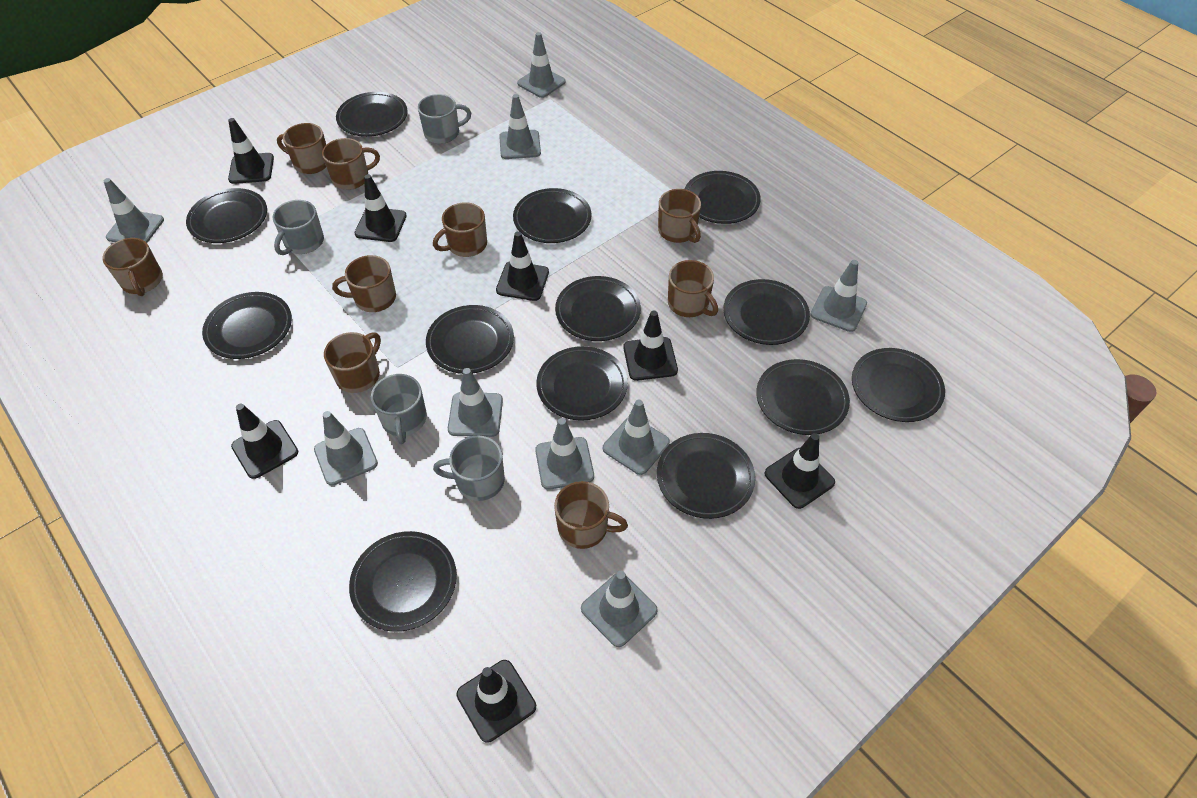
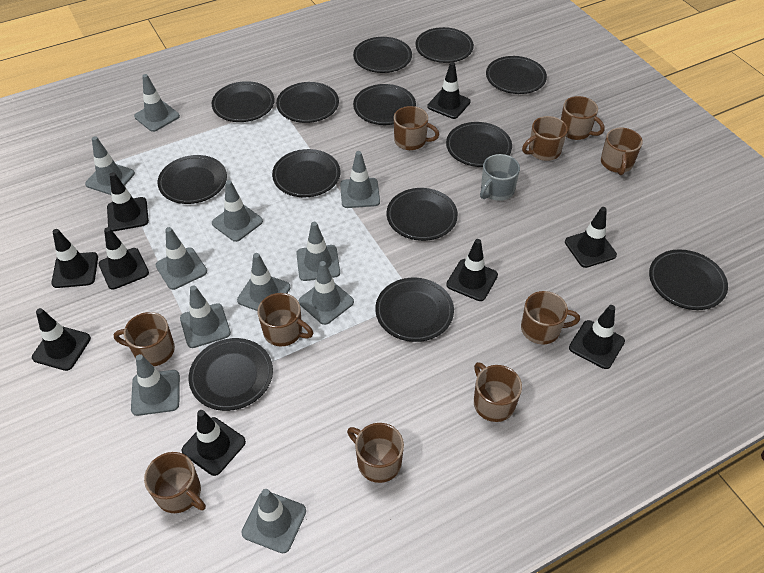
black traffic cone: 7 -> 9
brown mug: 9 -> 10
grey mug: 4 -> 1
grey traffic cone: 9 -> 11

